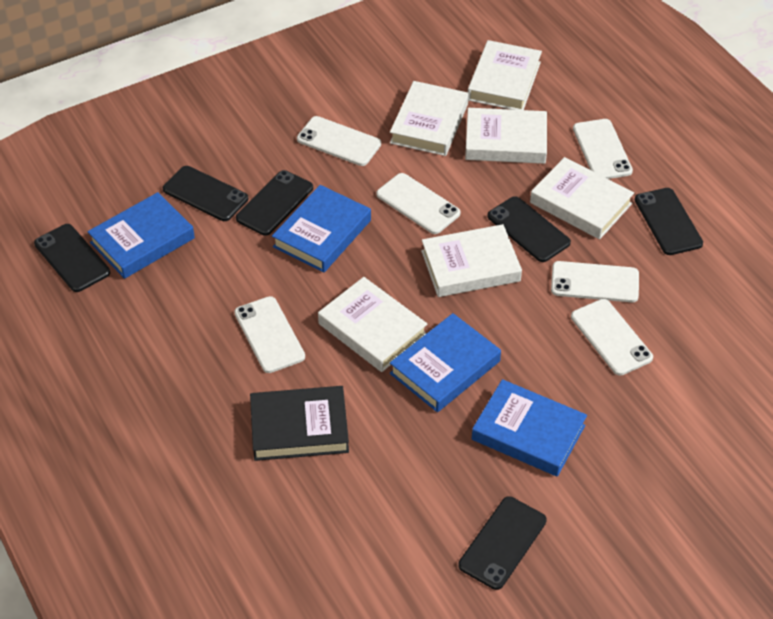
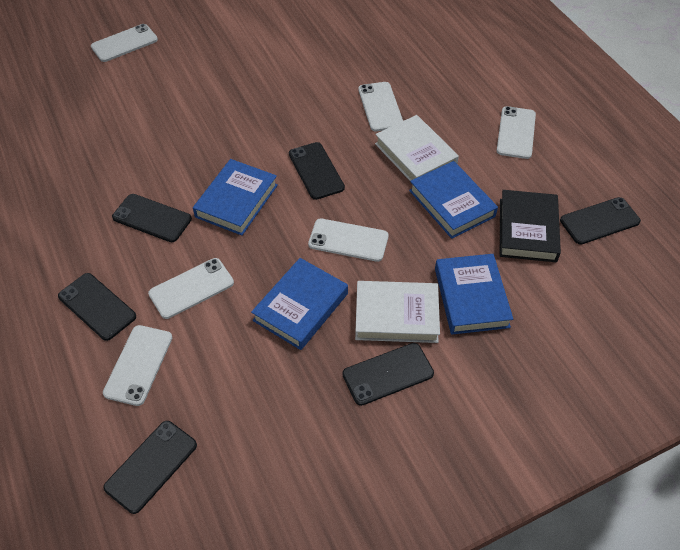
white book: 6 -> 2

